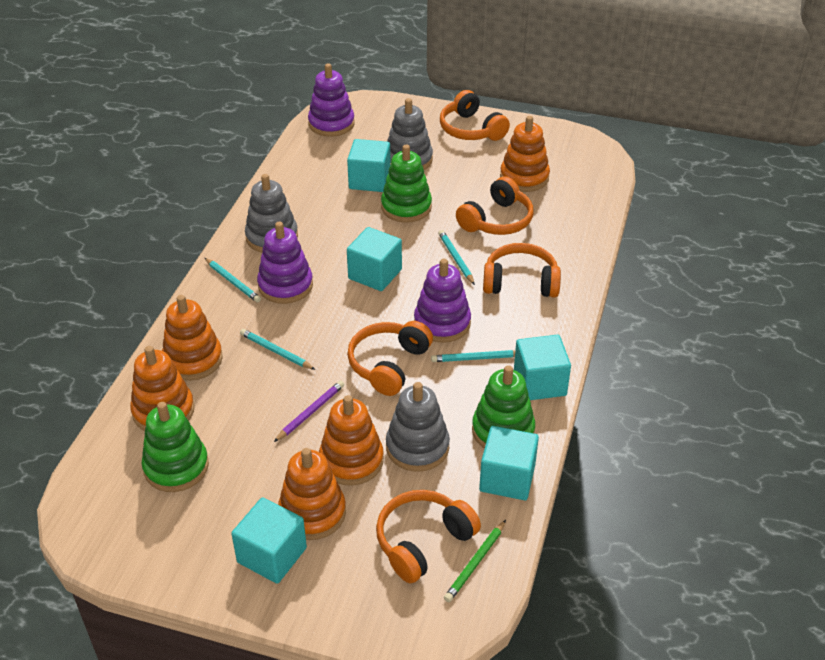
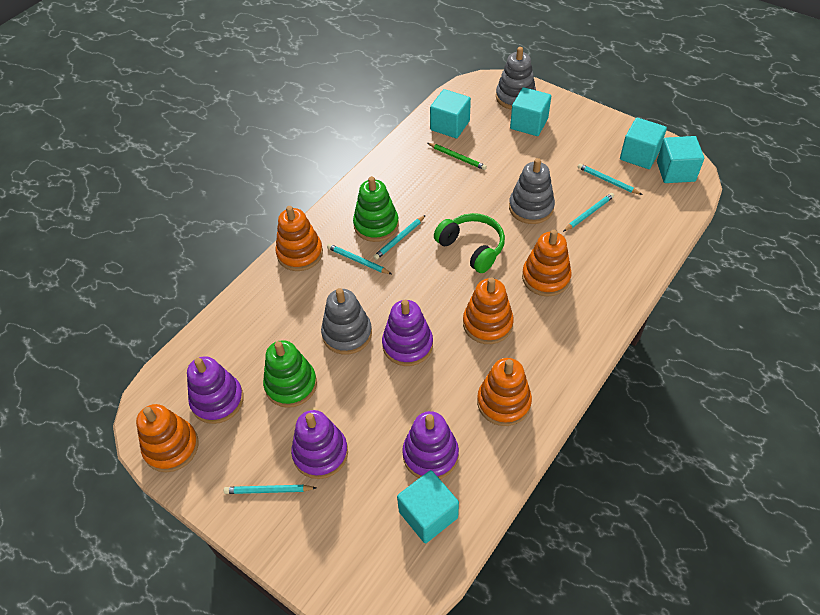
green headphones: 0 -> 1
green stacking toy: 3 -> 2
orange headphones: 5 -> 0
purple pencil: 1 -> 0
purple stacking toy: 3 -> 4
turquoise pencil: 4 -> 5

